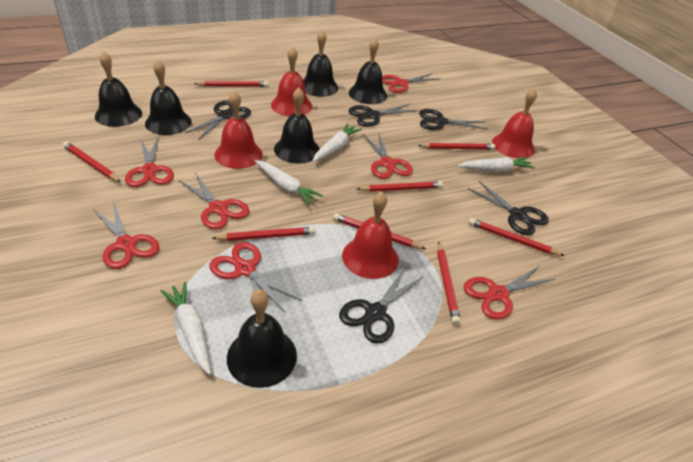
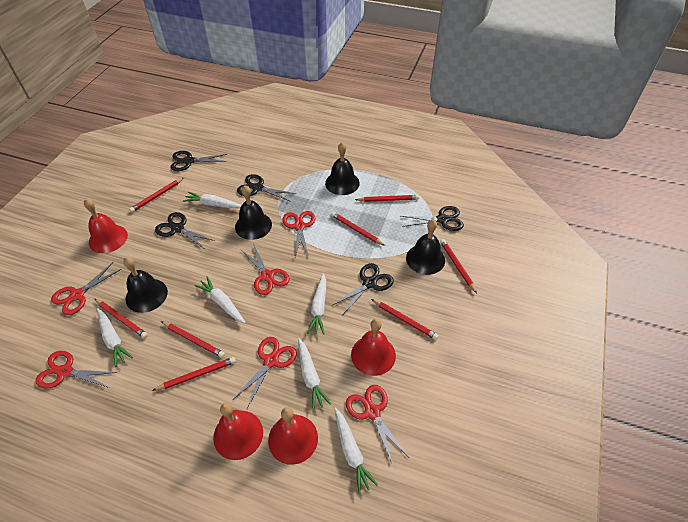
black bell: 6 -> 4
red scissors: 7 -> 6
white carrot: 4 -> 6

